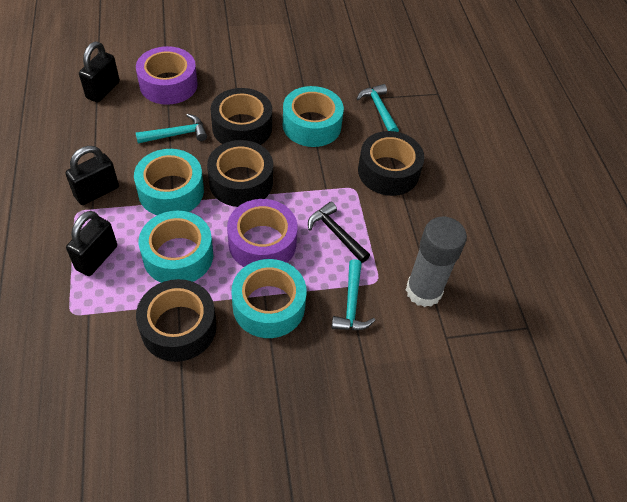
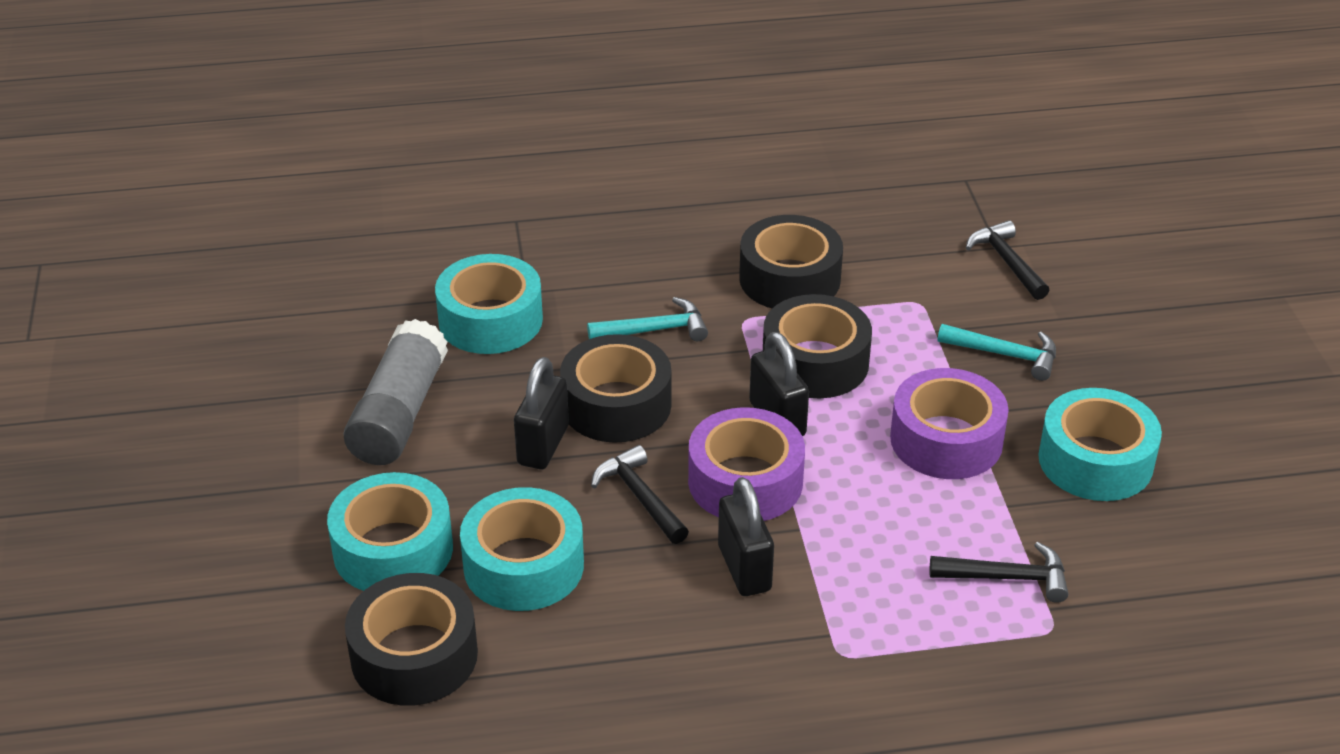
black hammer: 1 -> 3
turquoise hammer: 3 -> 2

